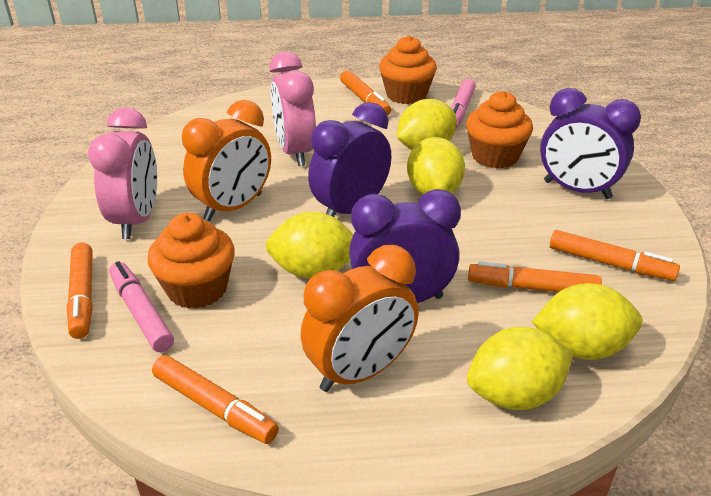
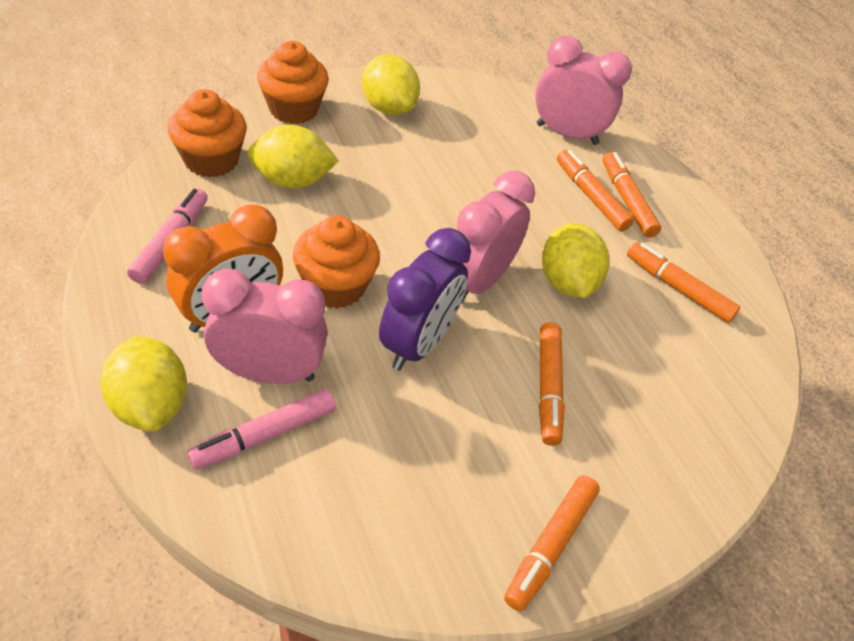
orange clock: 2 -> 1
pink clock: 2 -> 3
purple clock: 3 -> 1
yellow lemon: 5 -> 4

